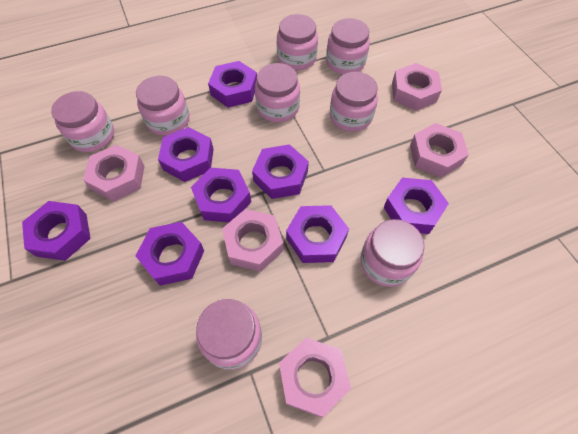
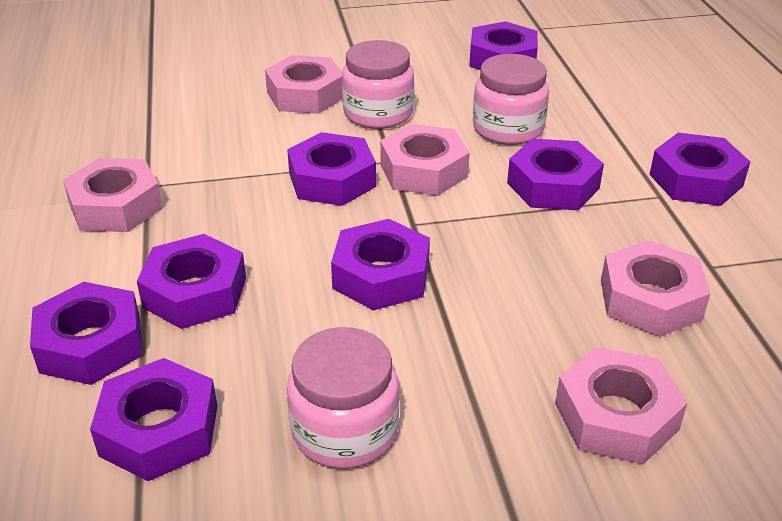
pink jar: 8 -> 3

